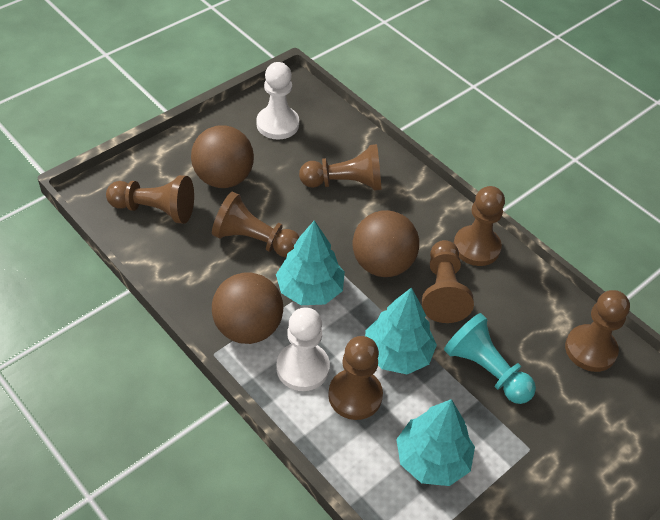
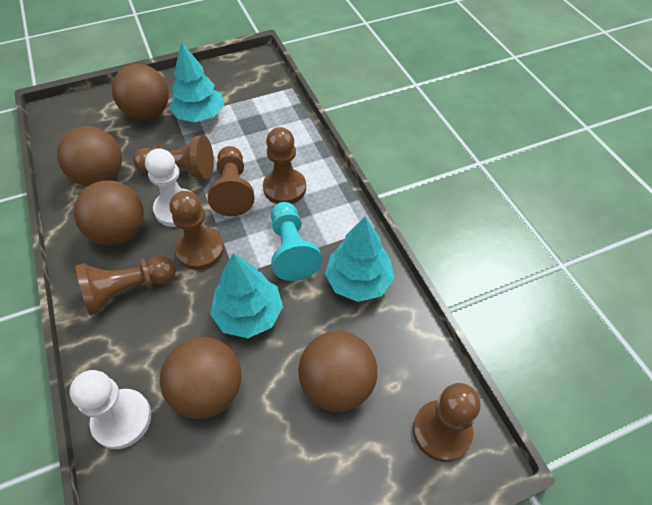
brown ball: 3 -> 5
brown pawn: 7 -> 6

